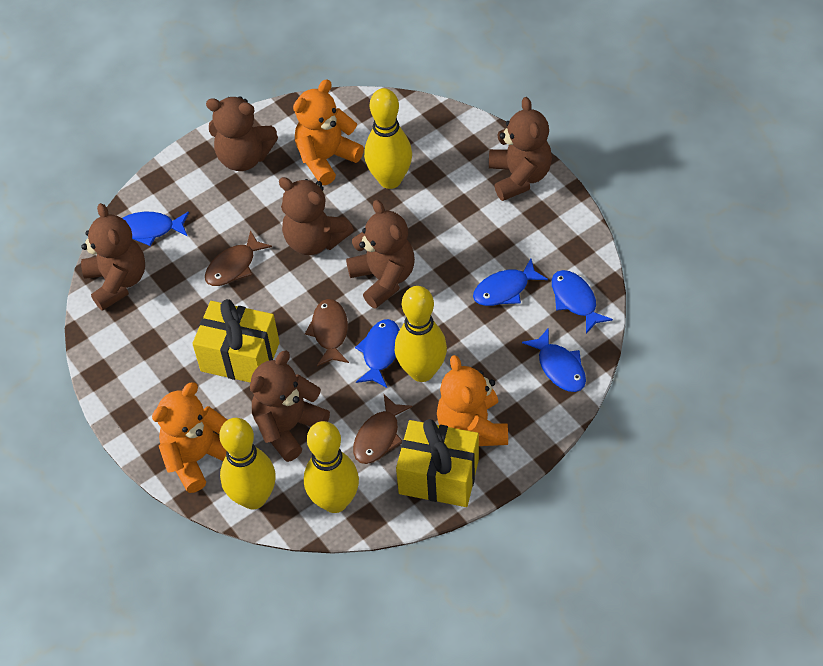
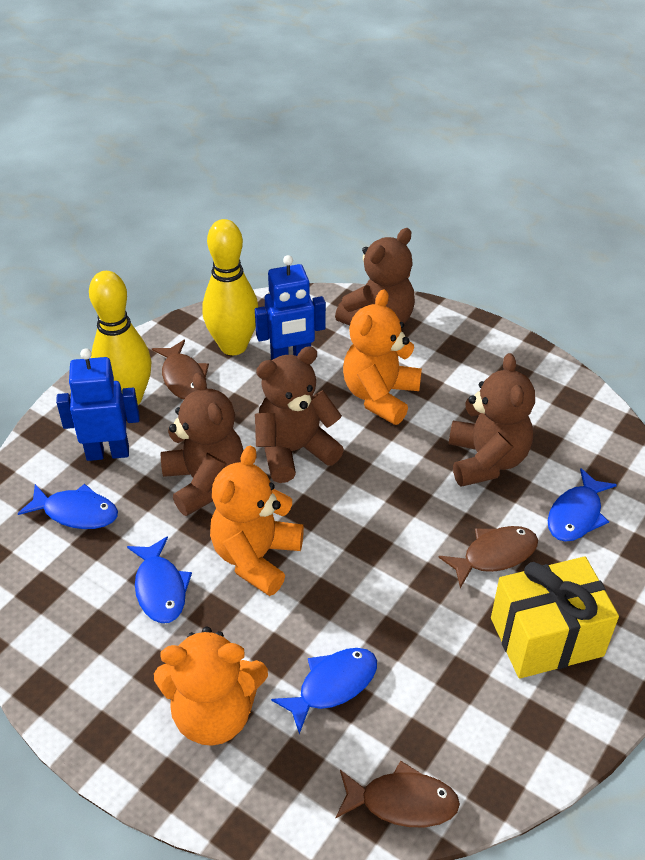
blue fish: 5 -> 4
blue robot: 0 -> 2
brown teddy bear: 6 -> 4
yellow bowling pin: 4 -> 2
yellow gift: 2 -> 1

